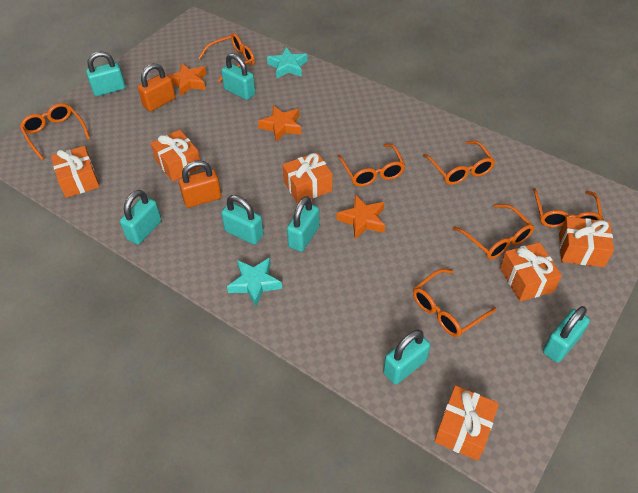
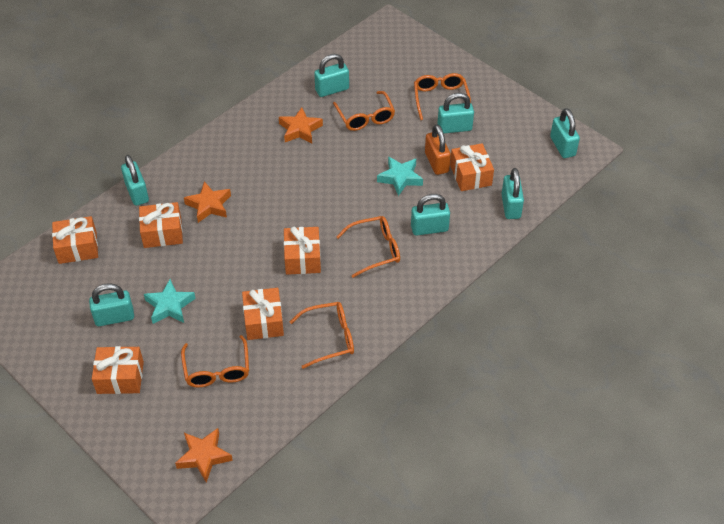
orange glasses: 7 -> 5
orange padlock: 2 -> 1

